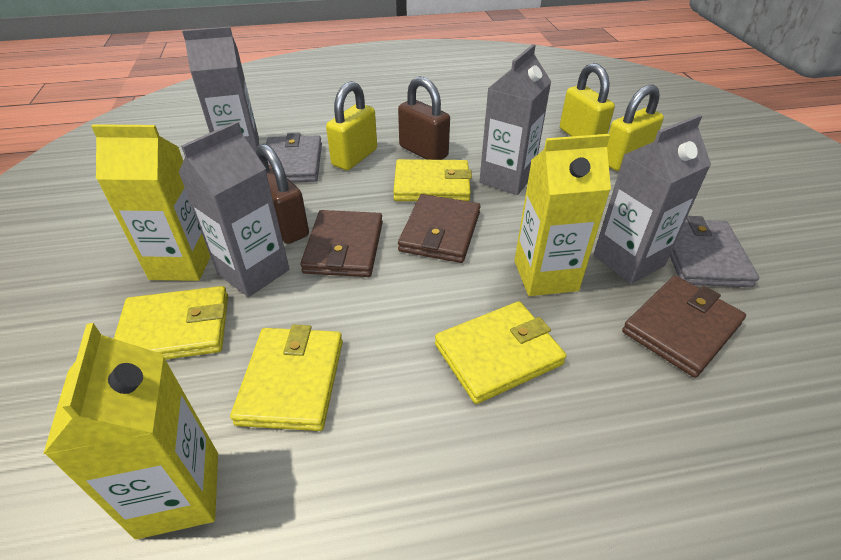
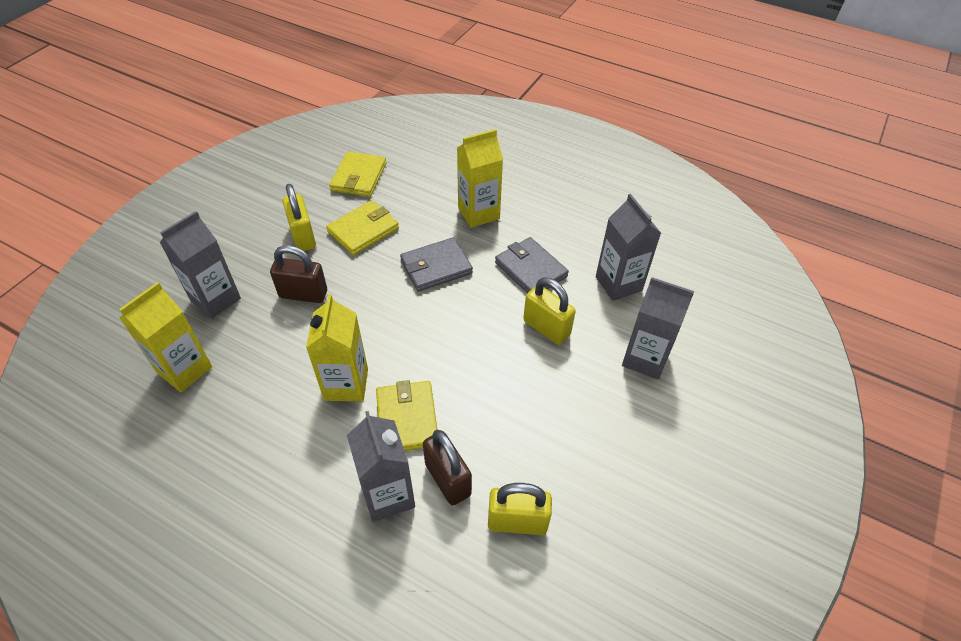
brown wallet: 3 -> 0
yellow wallet: 4 -> 3

